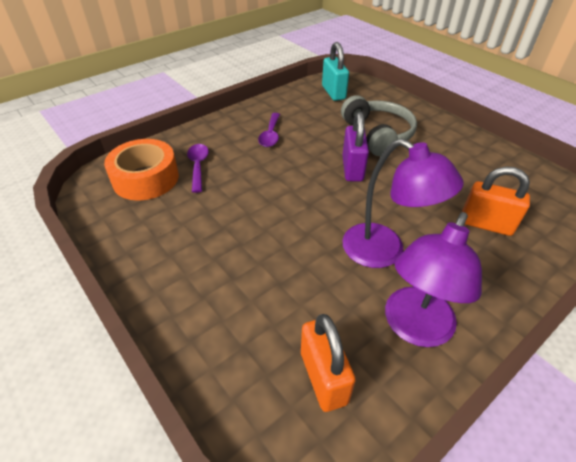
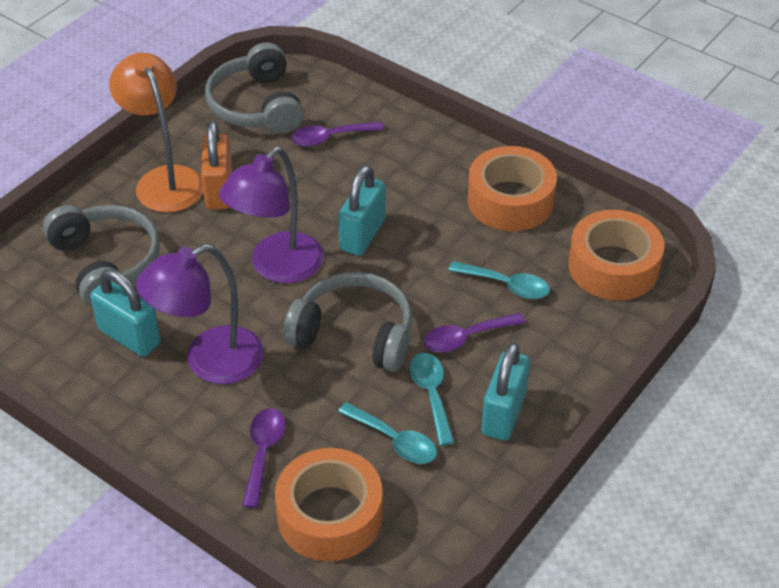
grey headphones: 1 -> 3
orange lamp: 0 -> 1
orange padlock: 2 -> 1
orange tape: 1 -> 3
purple padlock: 1 -> 0
purple spoon: 2 -> 3
turquoise padlock: 1 -> 3
turquoise spoon: 0 -> 3

